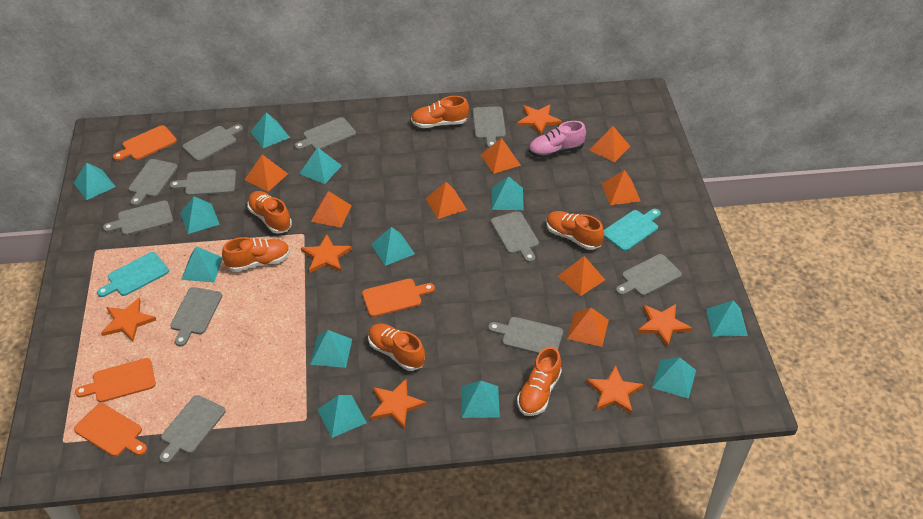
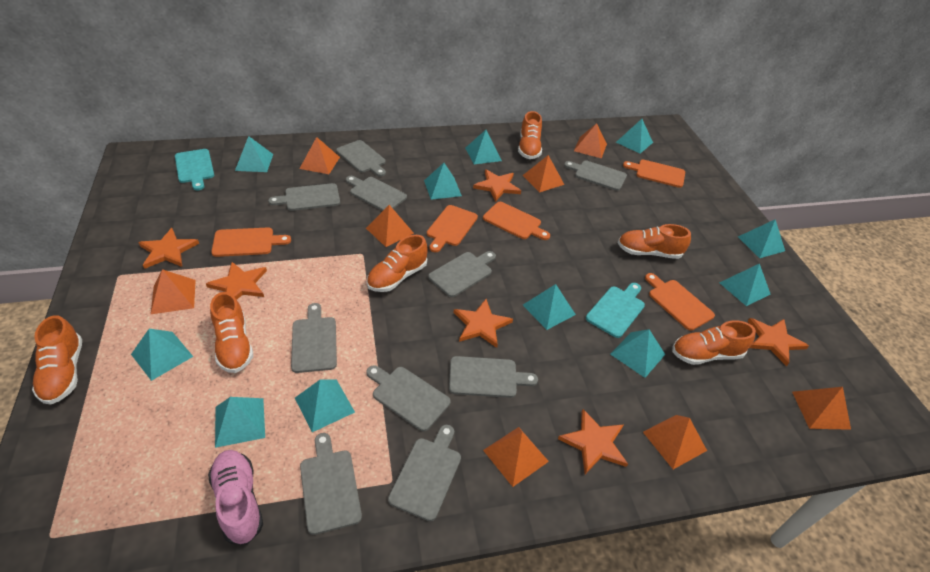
grey cutting board: 11 -> 10
orange cutting board: 4 -> 5
turquoise pyramid: 12 -> 11

